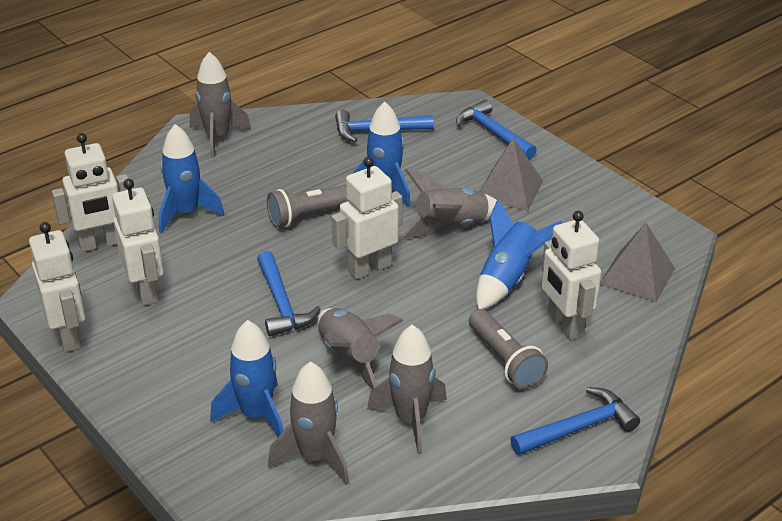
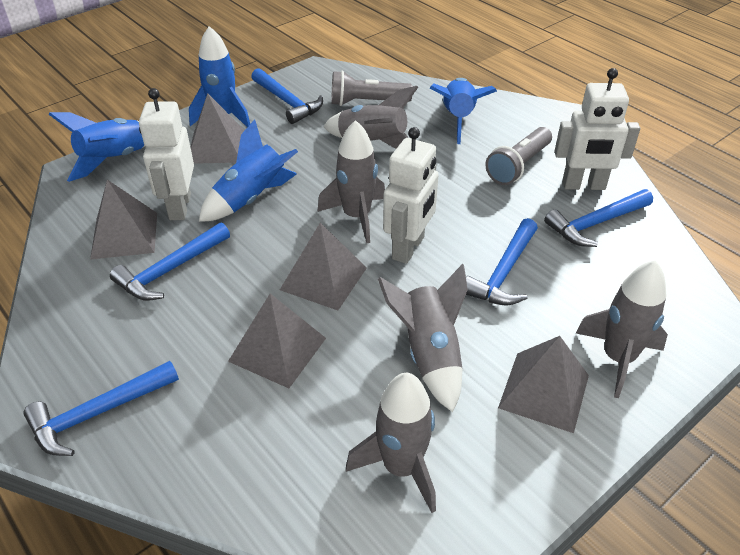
blue hammer: 4 -> 5
grey pyramid: 2 -> 5
white robot: 5 -> 3

